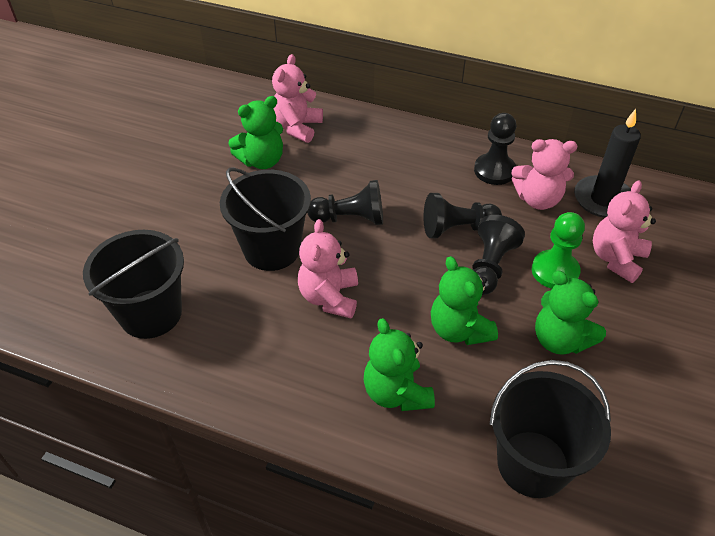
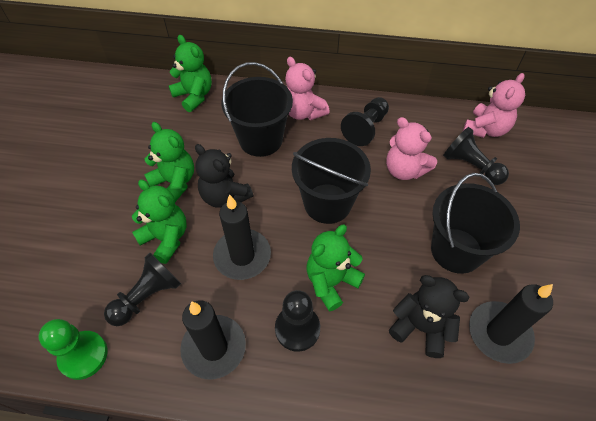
black candle: 1 -> 3
black teddy bear: 0 -> 2
pink teddy bear: 4 -> 3

